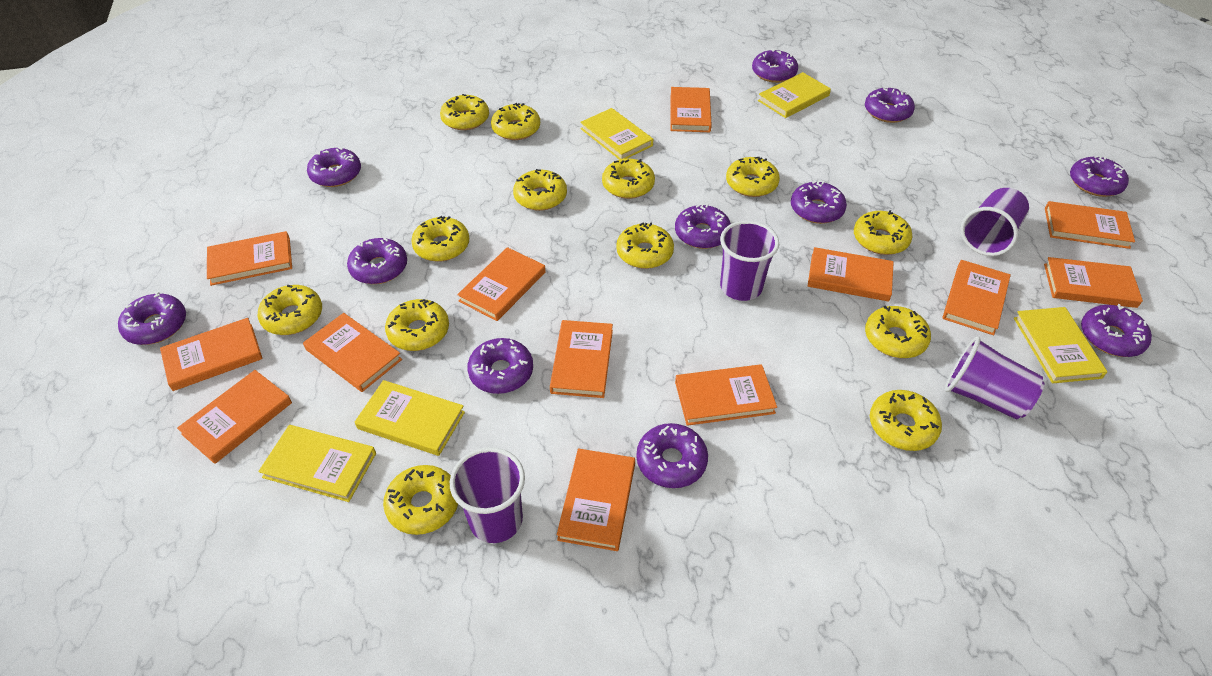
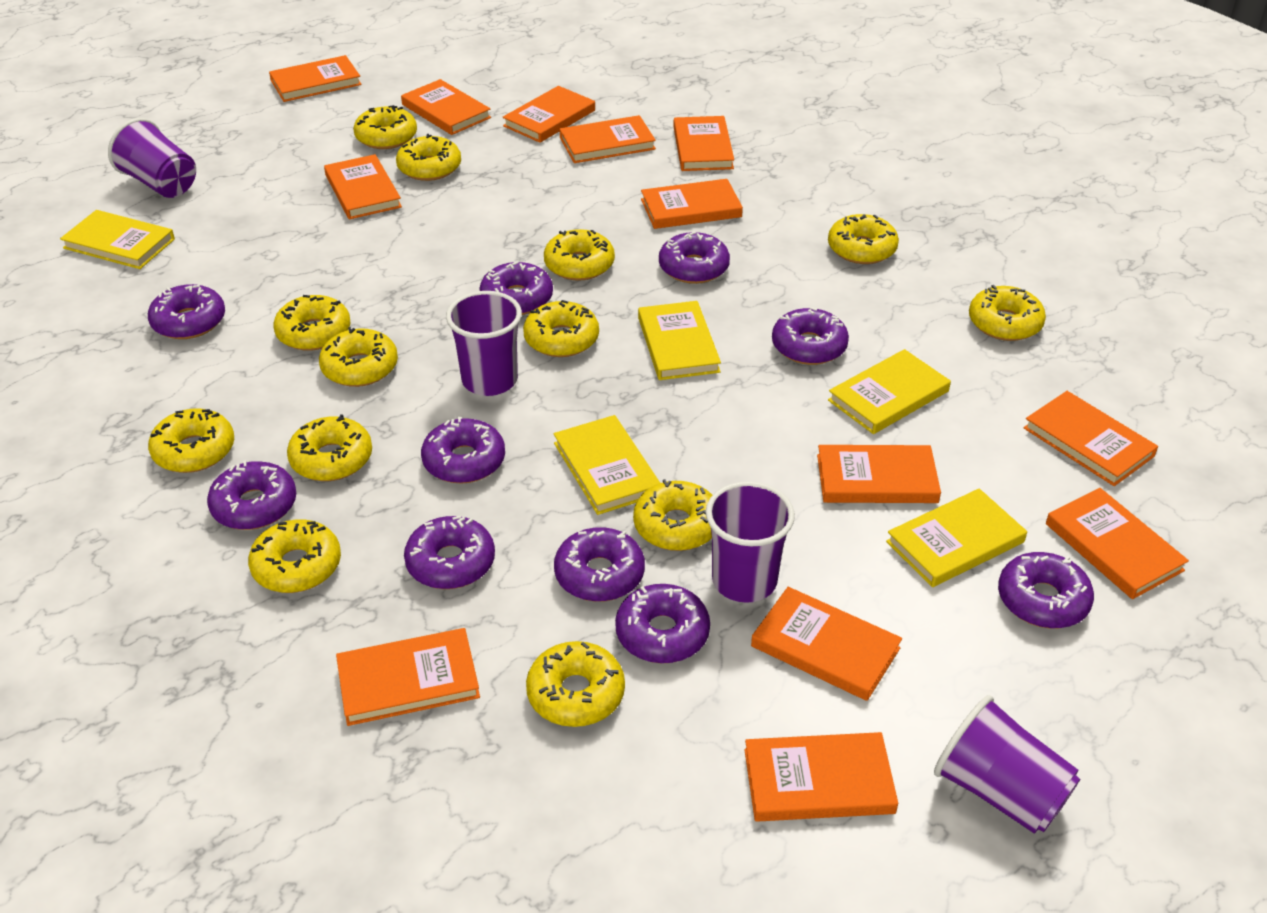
purple donut: 11 -> 10

